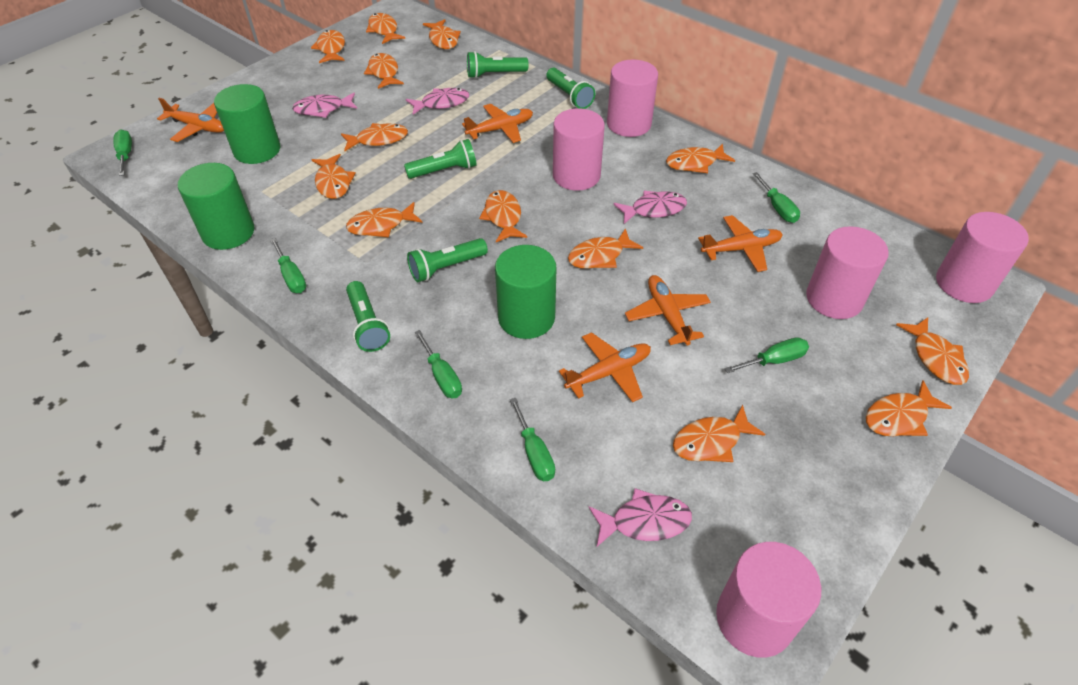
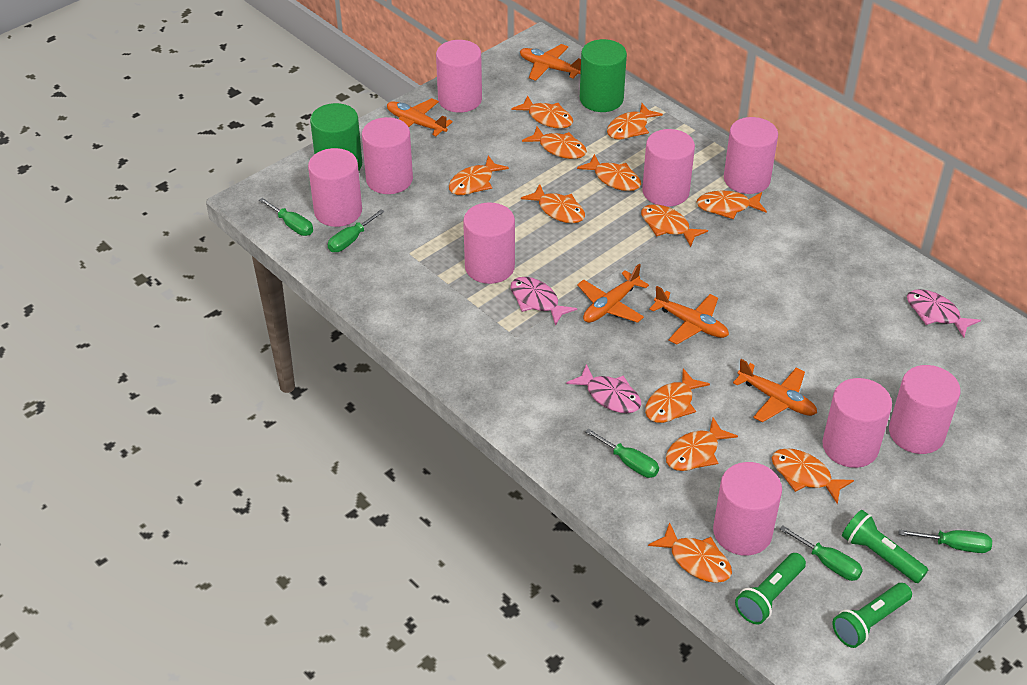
green cylinder: 3 -> 2
green flashlight: 5 -> 3
green screwdriver: 6 -> 5
orange fish: 13 -> 12
pink cylinder: 5 -> 9
pink fish: 4 -> 3

